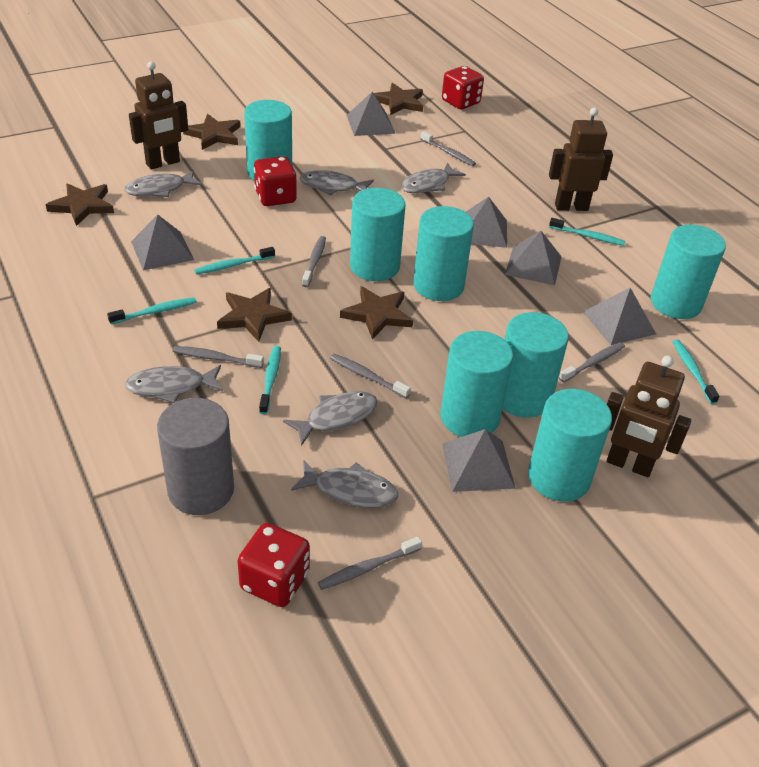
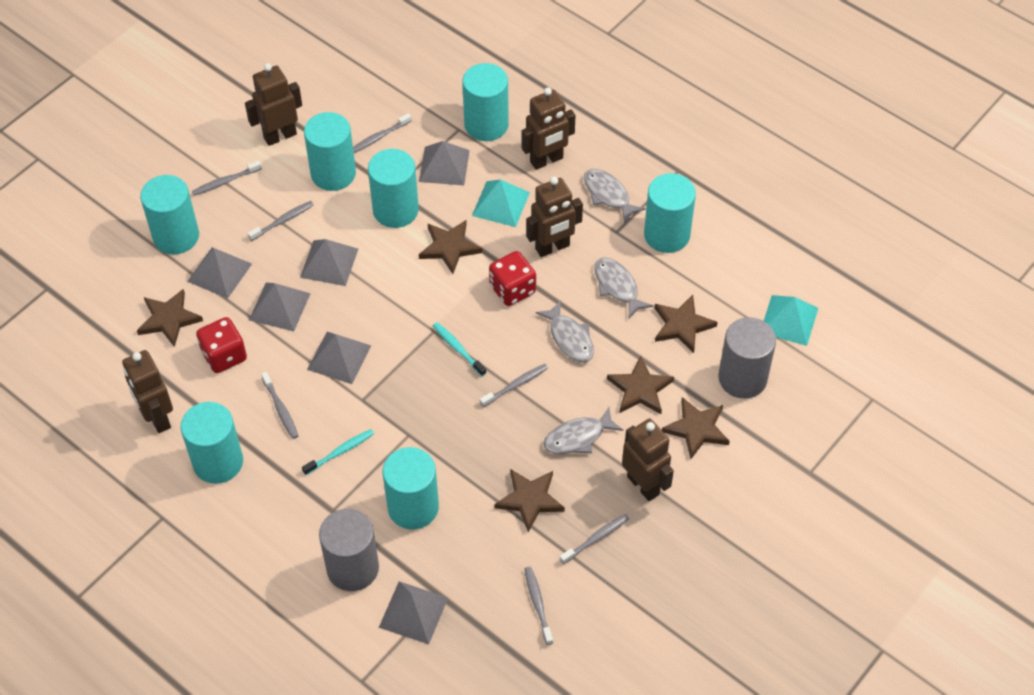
brown robot: 3 -> 5
brown star: 5 -> 6
grey cylinder: 1 -> 2
grey fish: 6 -> 4
grey toothbrush: 6 -> 7
red dice: 3 -> 2
turquoise pyramid: 0 -> 2
turquoise toothbrush: 5 -> 2

